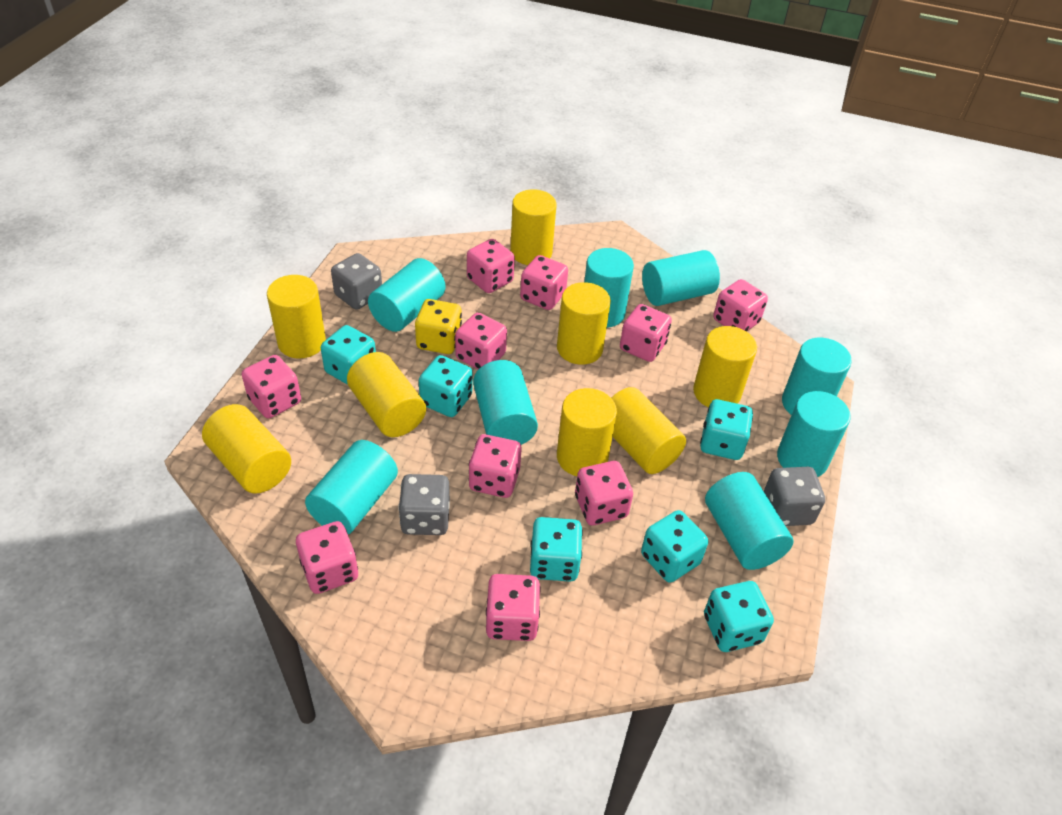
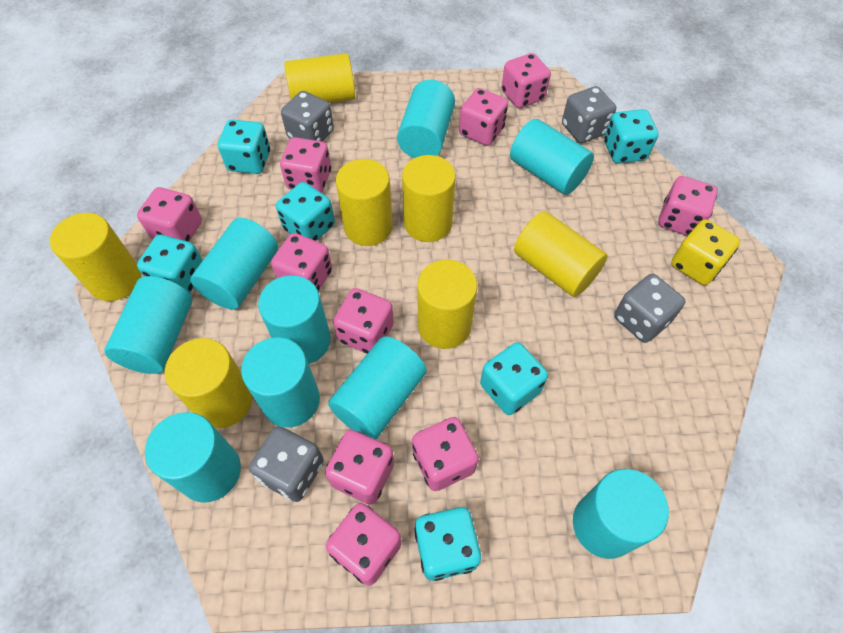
grey dice: 3 -> 4
turquoise cylinder: 8 -> 9
yellow cylinder: 8 -> 7

